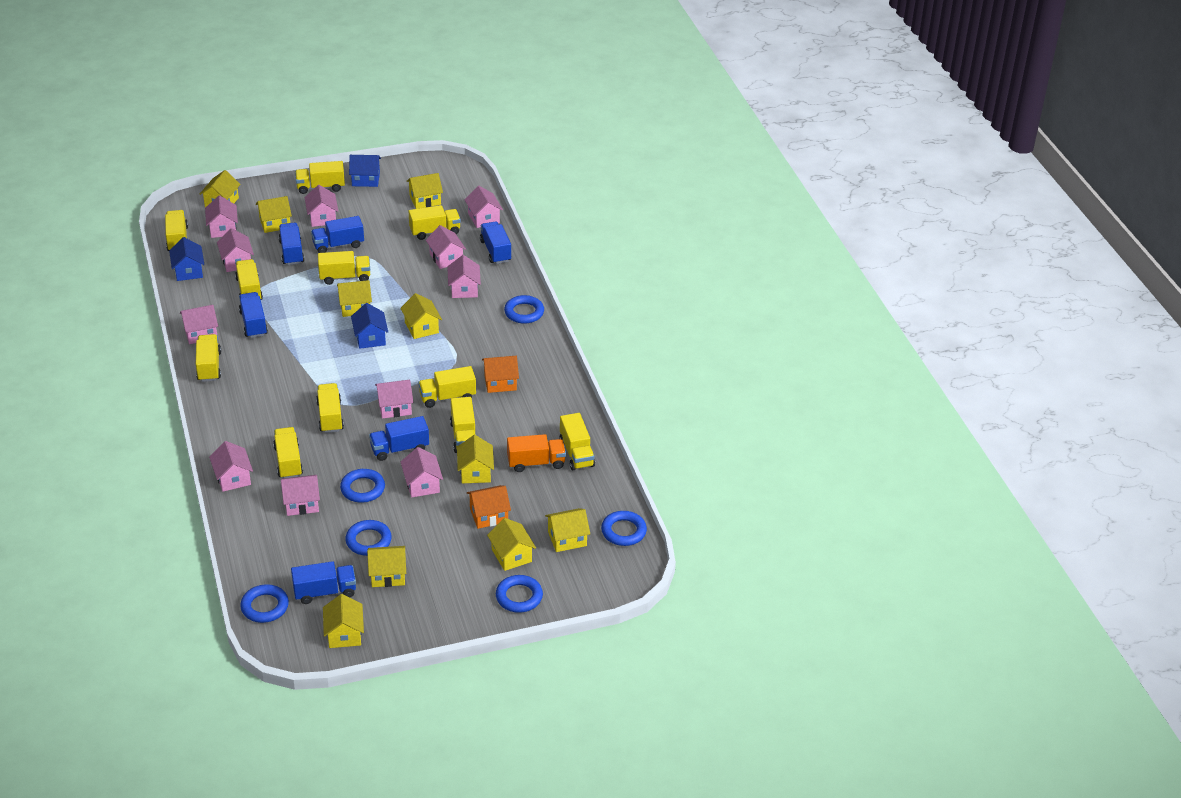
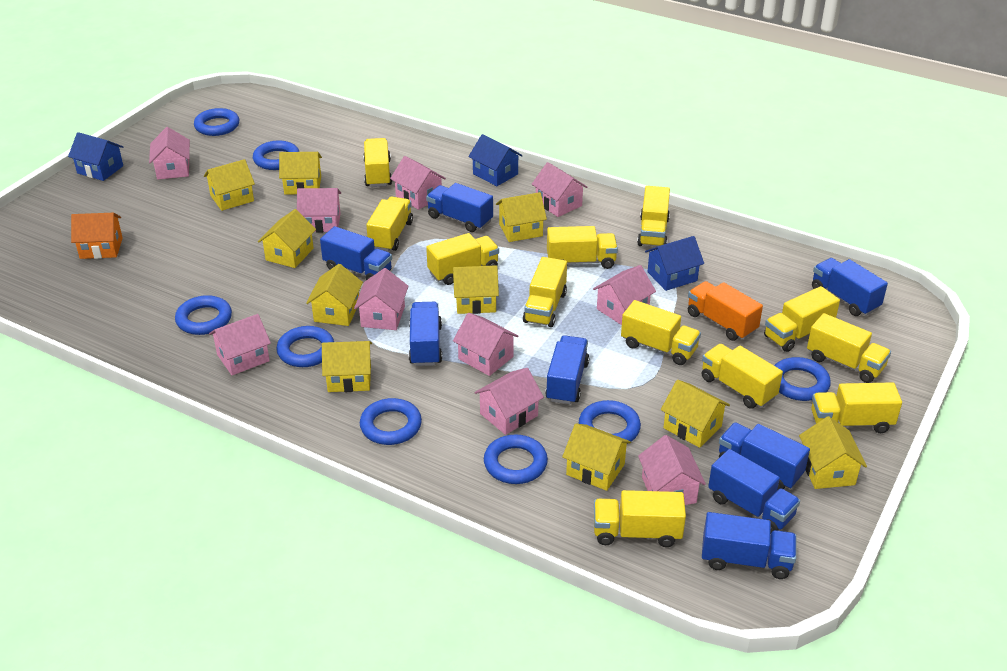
blue ring: 6 -> 8
blue truck: 6 -> 8
orange house: 2 -> 1
pink house: 11 -> 10
yellow truck: 11 -> 12

